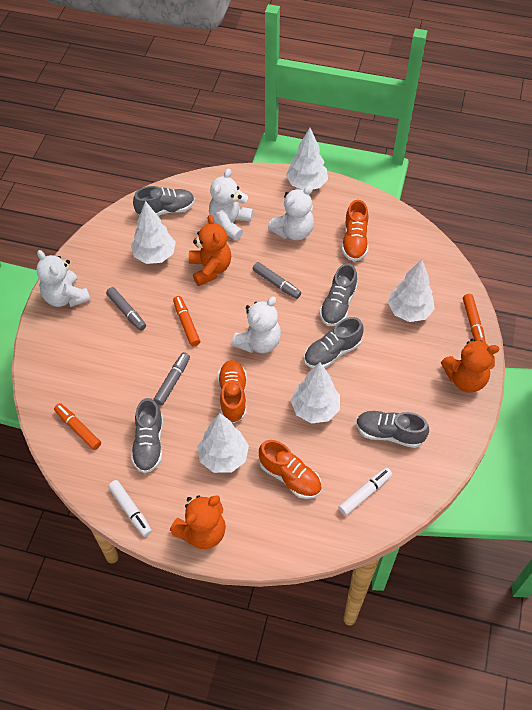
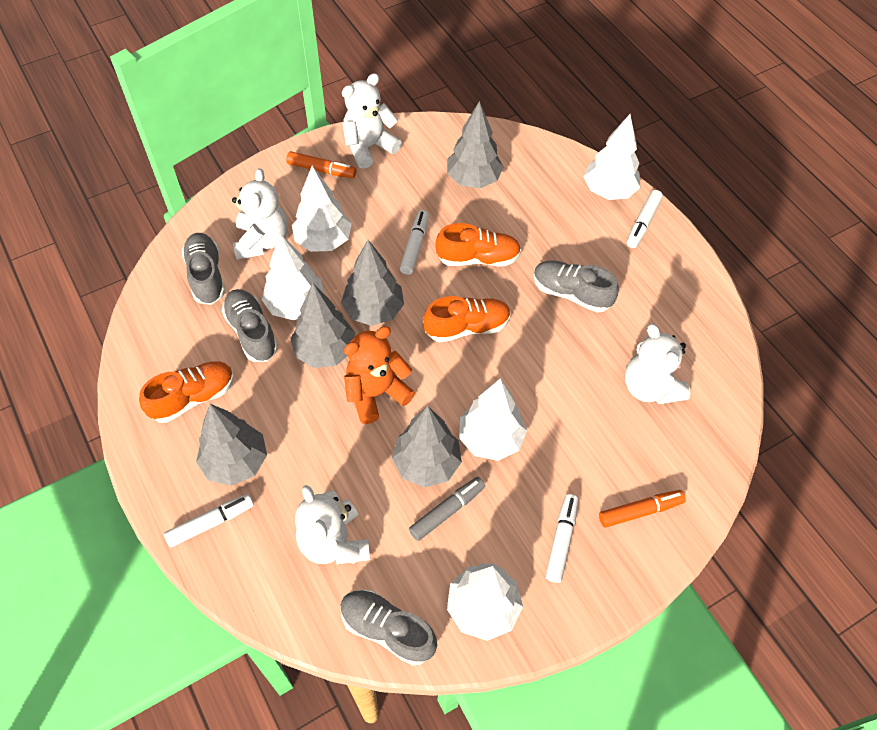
grey marker: 3 -> 1
grey shoe: 5 -> 4
grey tree: 0 -> 5
orange marker: 3 -> 2
orange teddy bear: 3 -> 1
white marker: 2 -> 4

